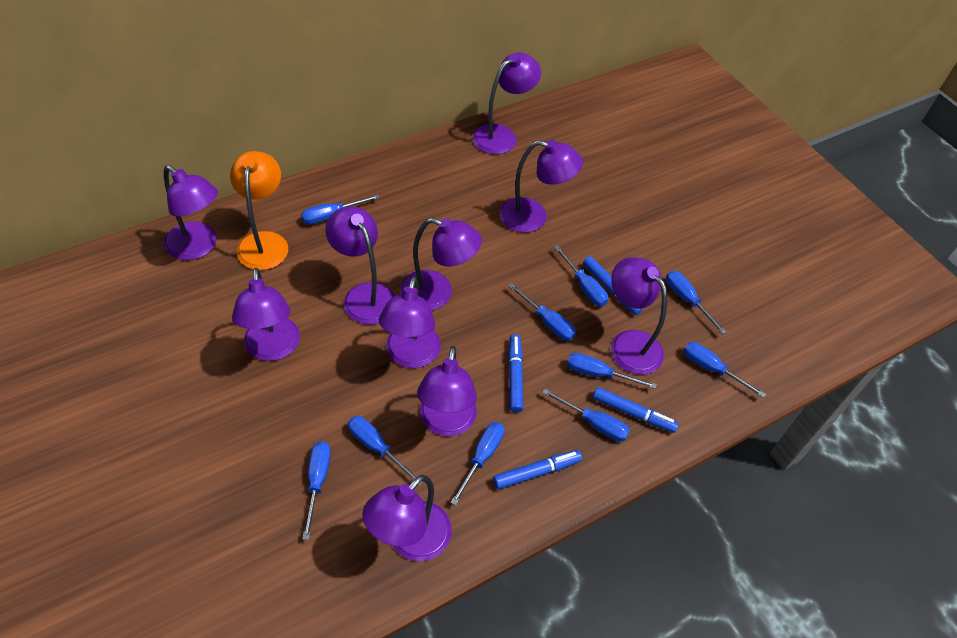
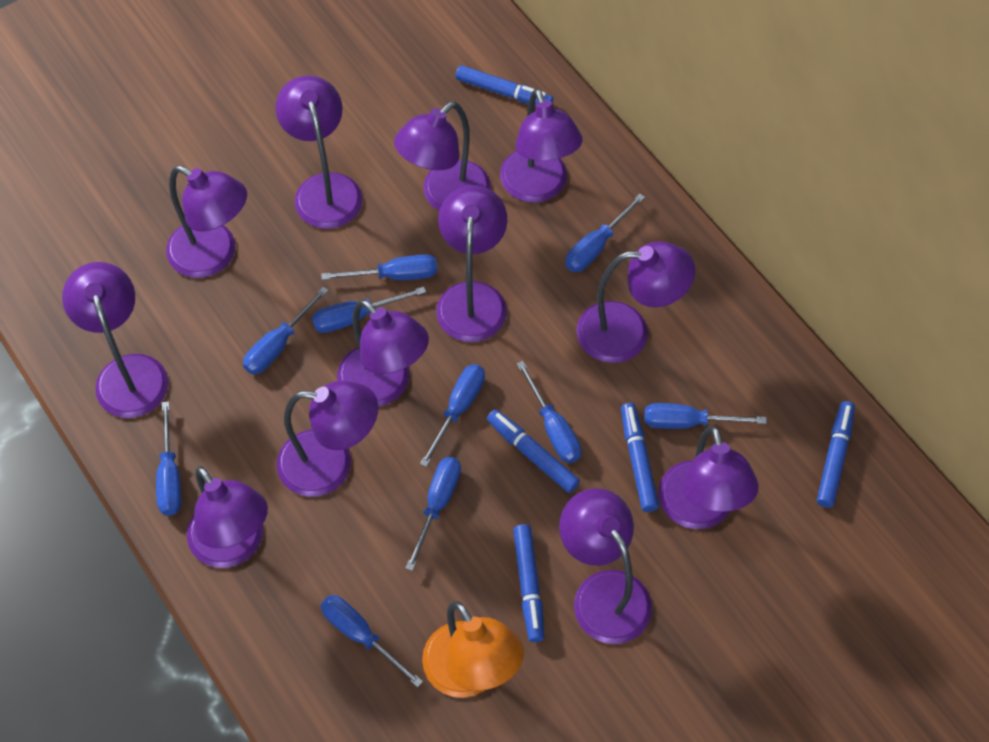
blue marker: 4 -> 5
purple lamp: 10 -> 12

